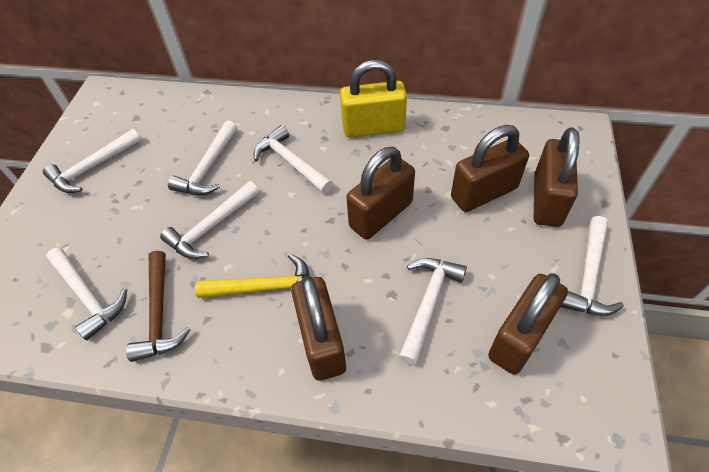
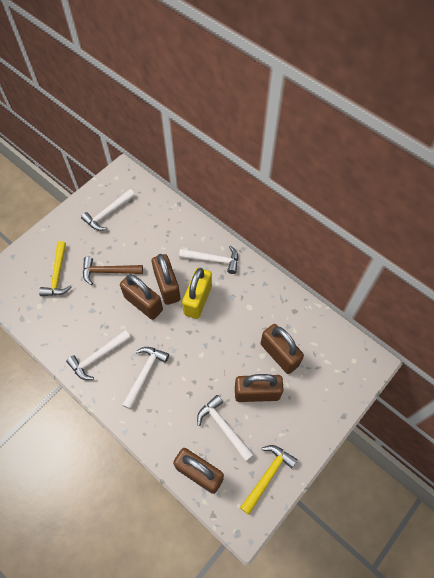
white hammer: 7 -> 5
yellow hammer: 1 -> 2

